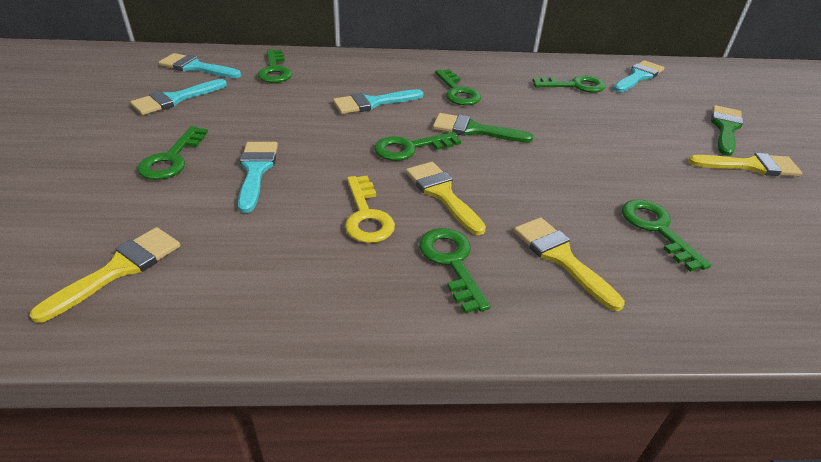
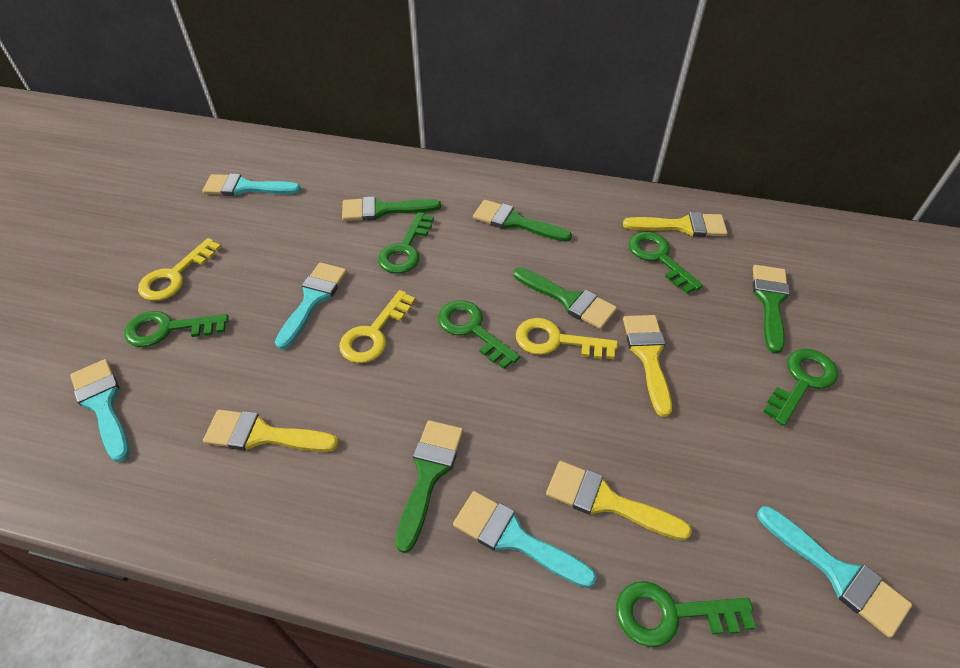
green brush: 2 -> 5
green key: 7 -> 6
yellow key: 1 -> 3

